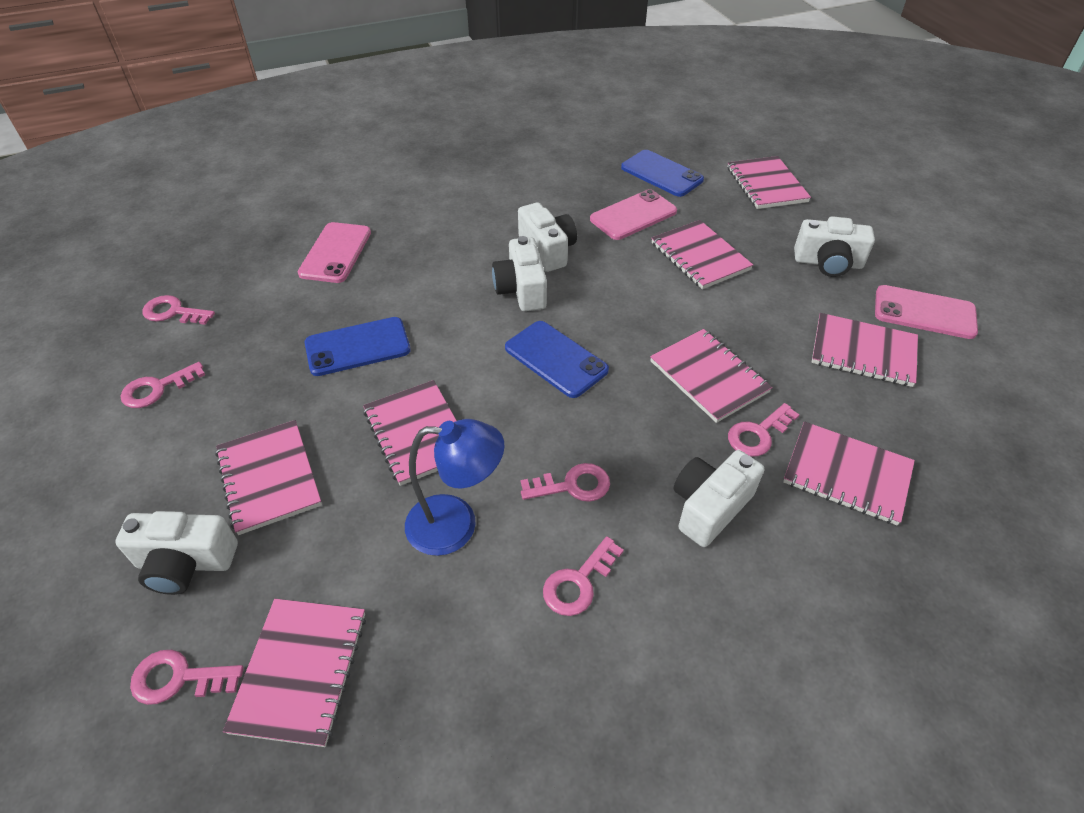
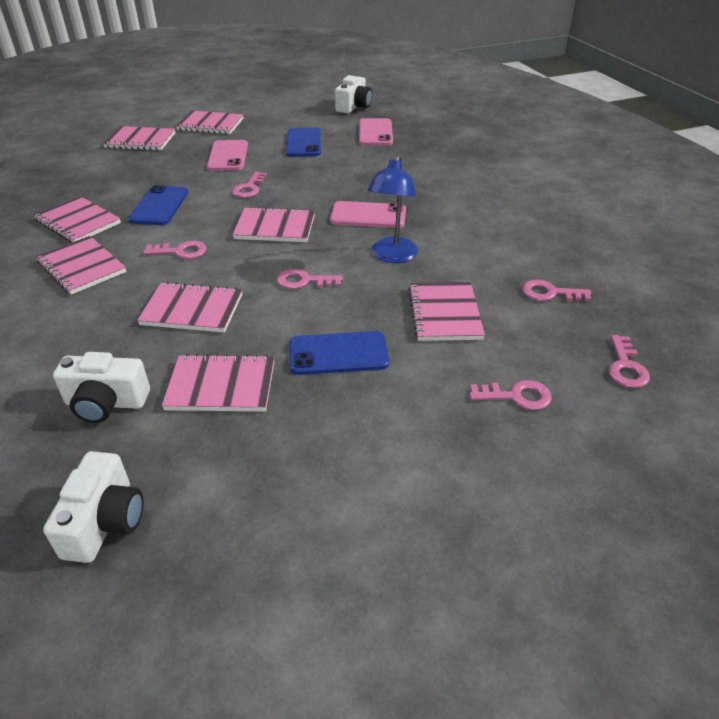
white camera: 5 -> 3

